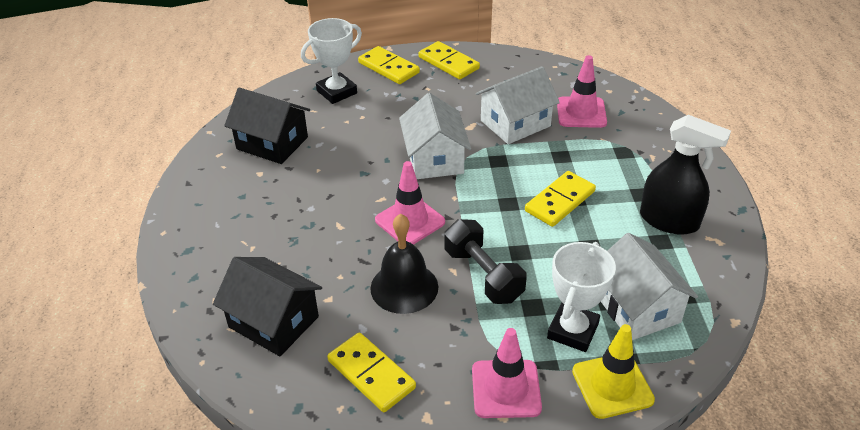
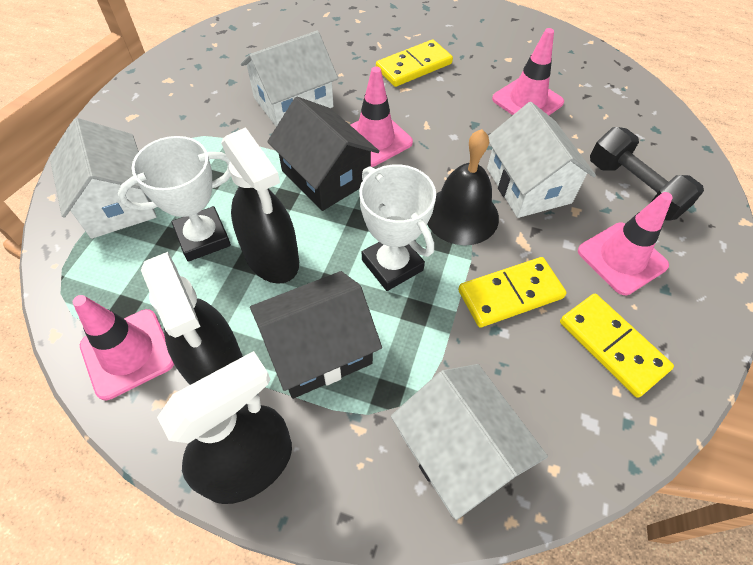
black spray bottle: 1 -> 3
pink traffic cone: 3 -> 4
white house: 3 -> 4
yellow domino: 4 -> 3
yellow traffic cone: 1 -> 0

